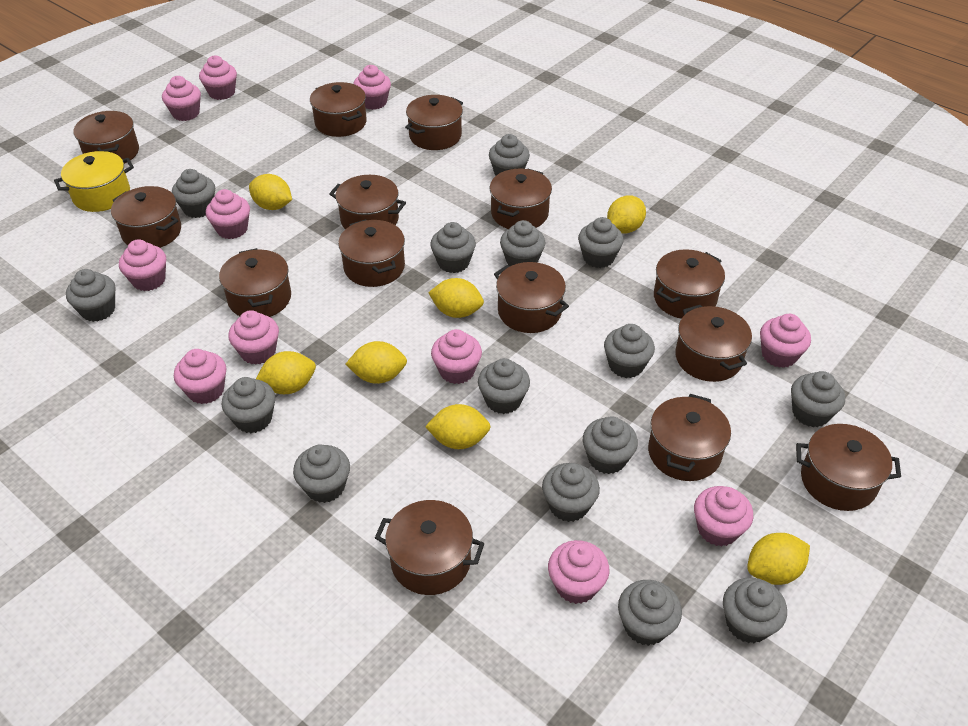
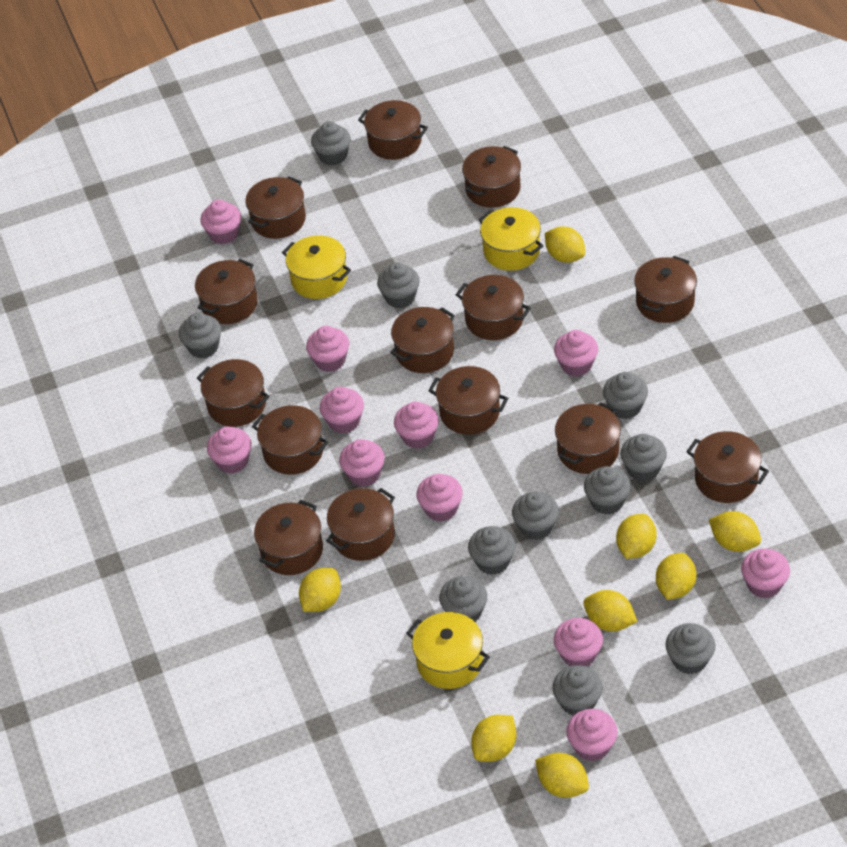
grey cupcake: 15 -> 11
yellow lemon: 7 -> 8
yellow pot: 1 -> 3

